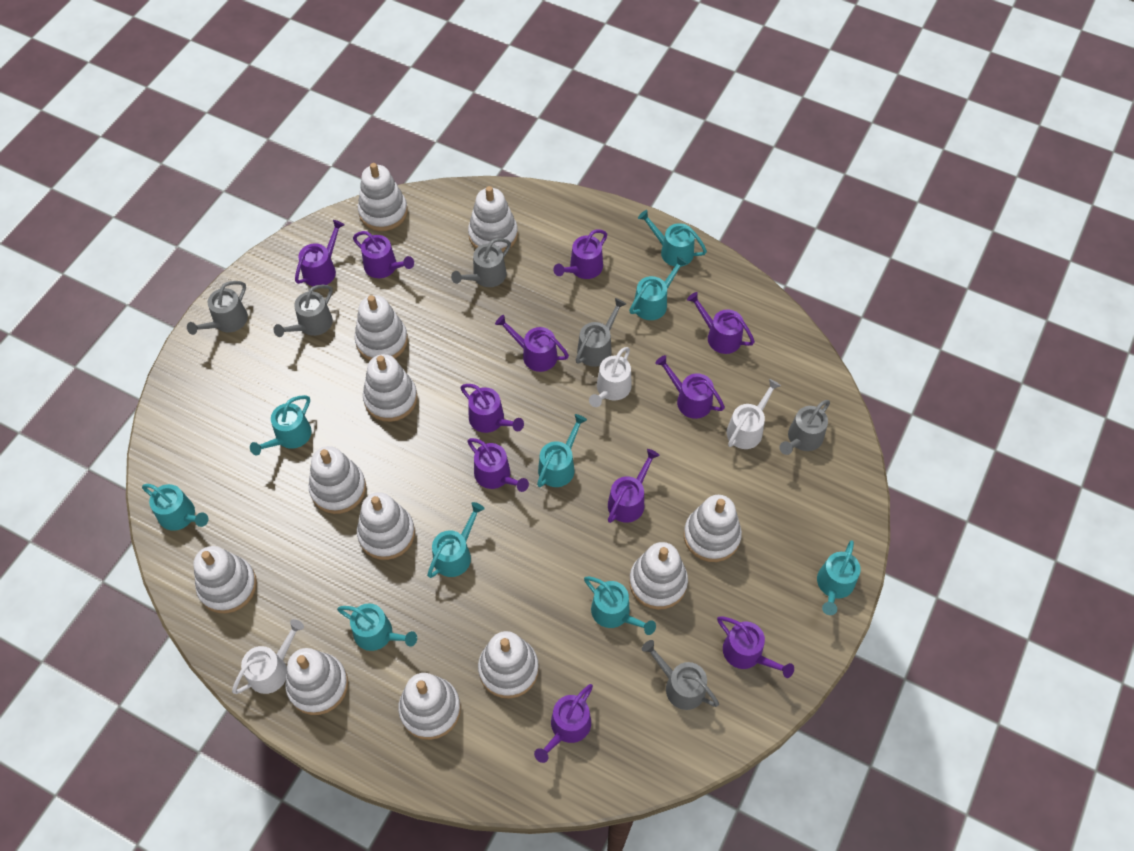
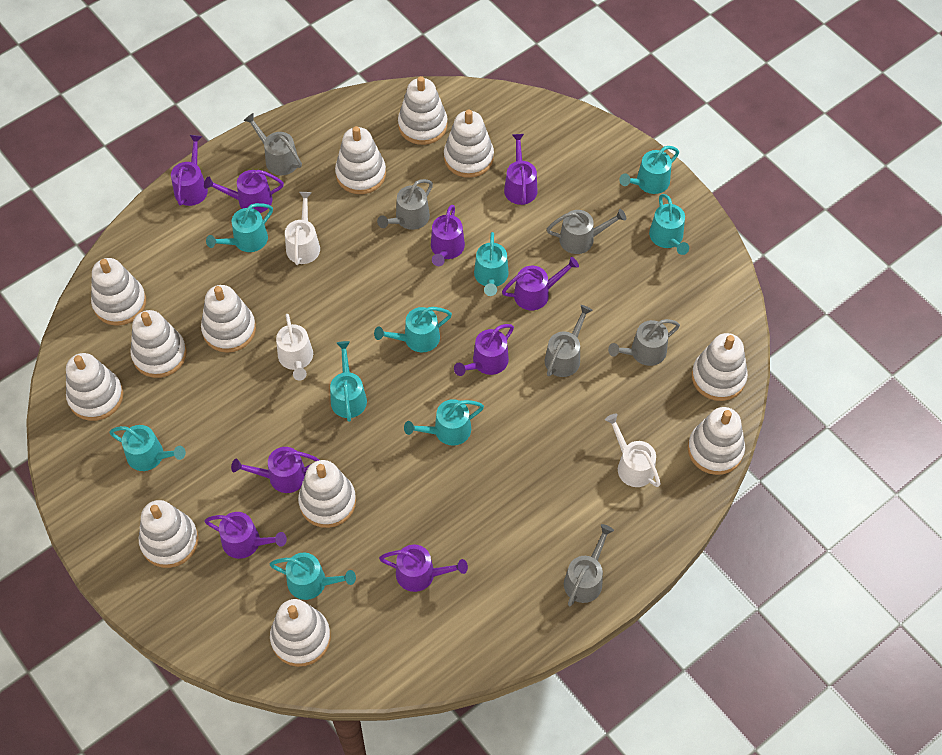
purple watering can: 11 -> 9

